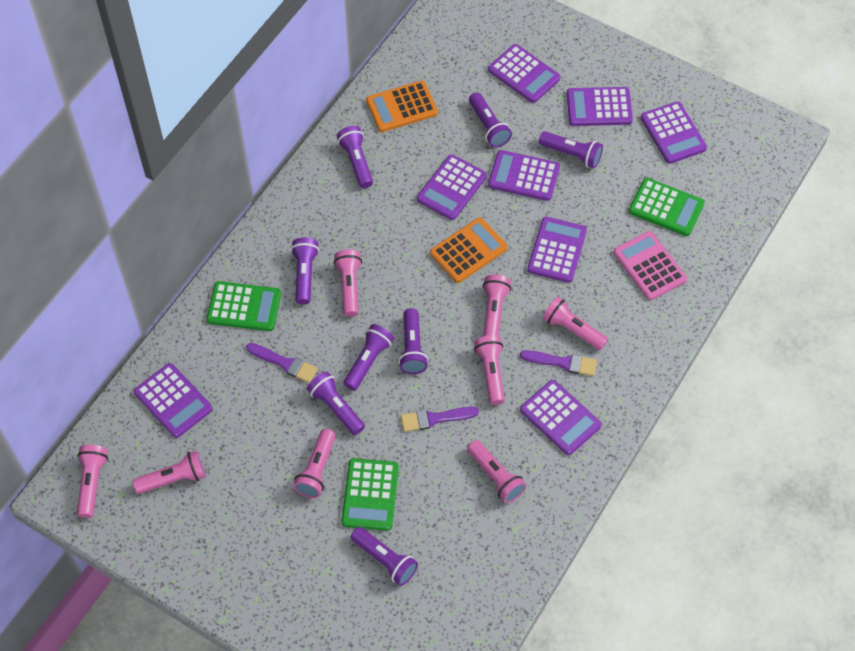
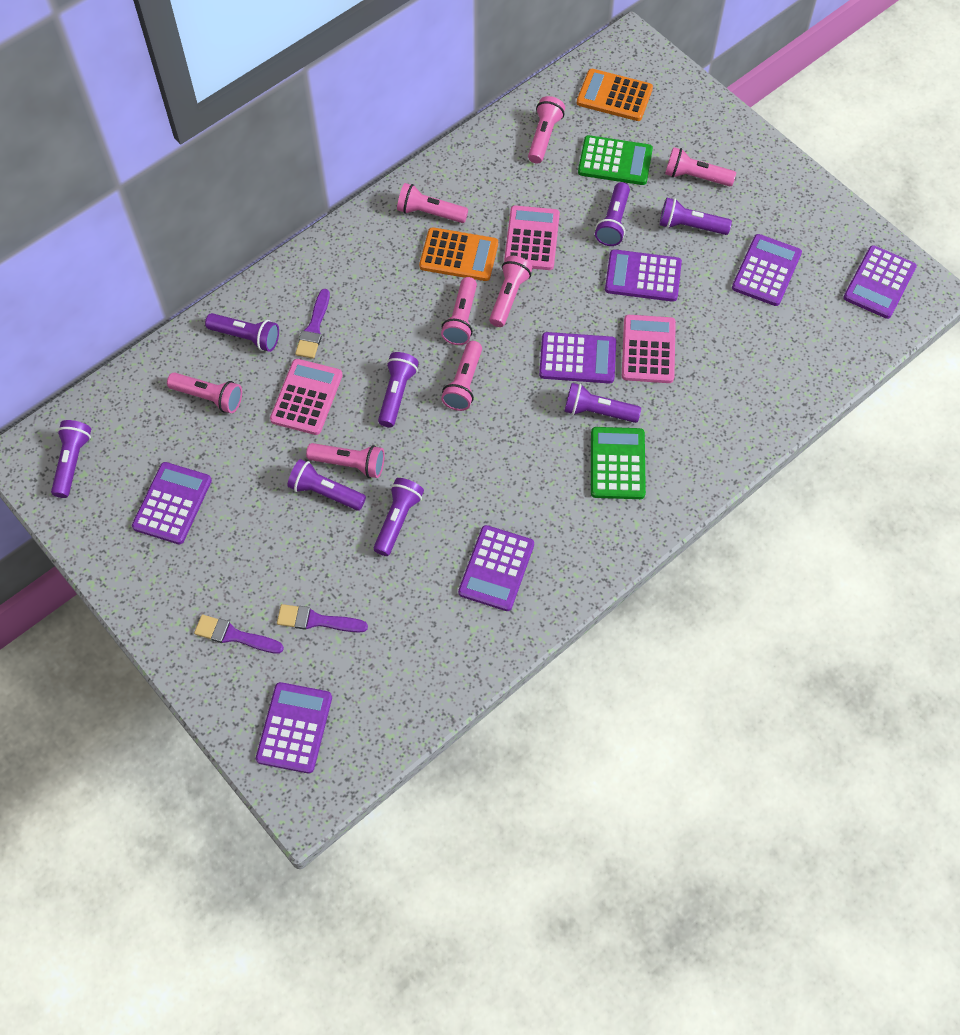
green calculator: 3 -> 2
pink calculator: 1 -> 3
purple calculator: 8 -> 7

